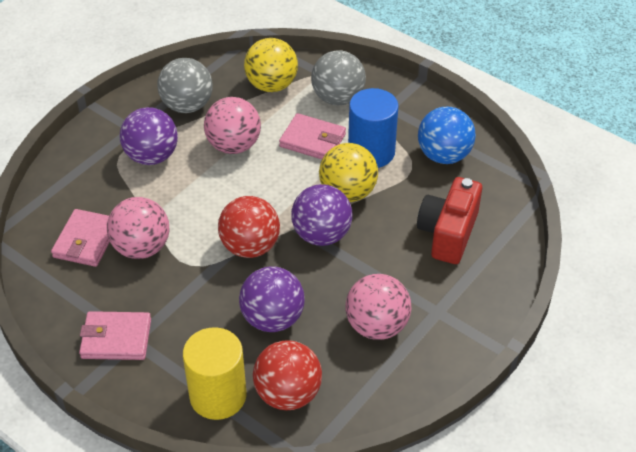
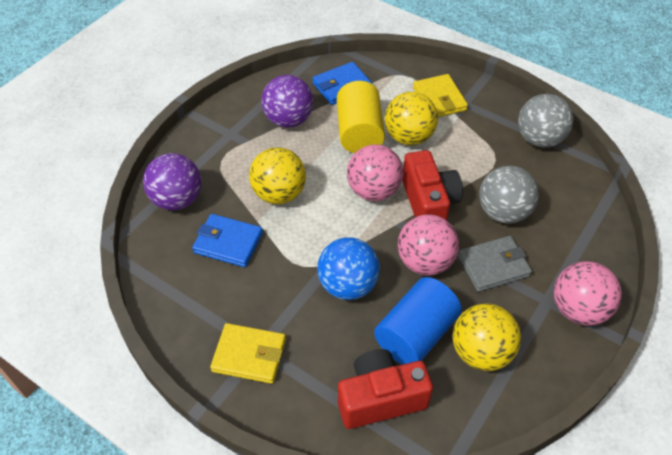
blue wallet: 0 -> 2
grey wallet: 0 -> 1
pink wallet: 3 -> 0
purple ball: 3 -> 2
red ball: 2 -> 0
red camera: 1 -> 2
yellow ball: 2 -> 3
yellow wallet: 0 -> 2

